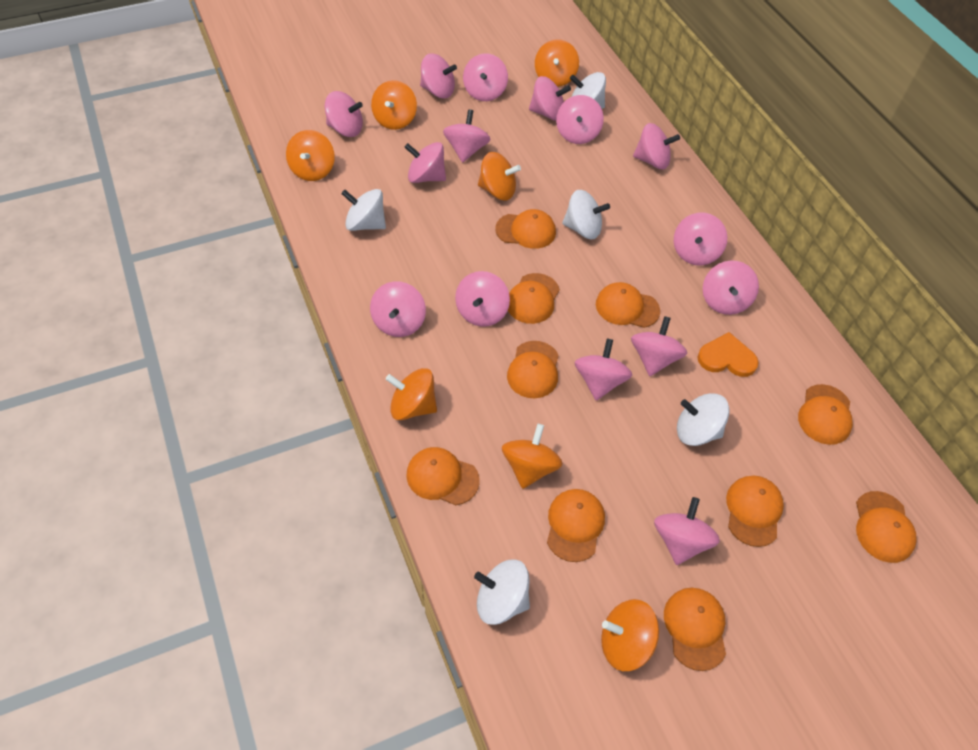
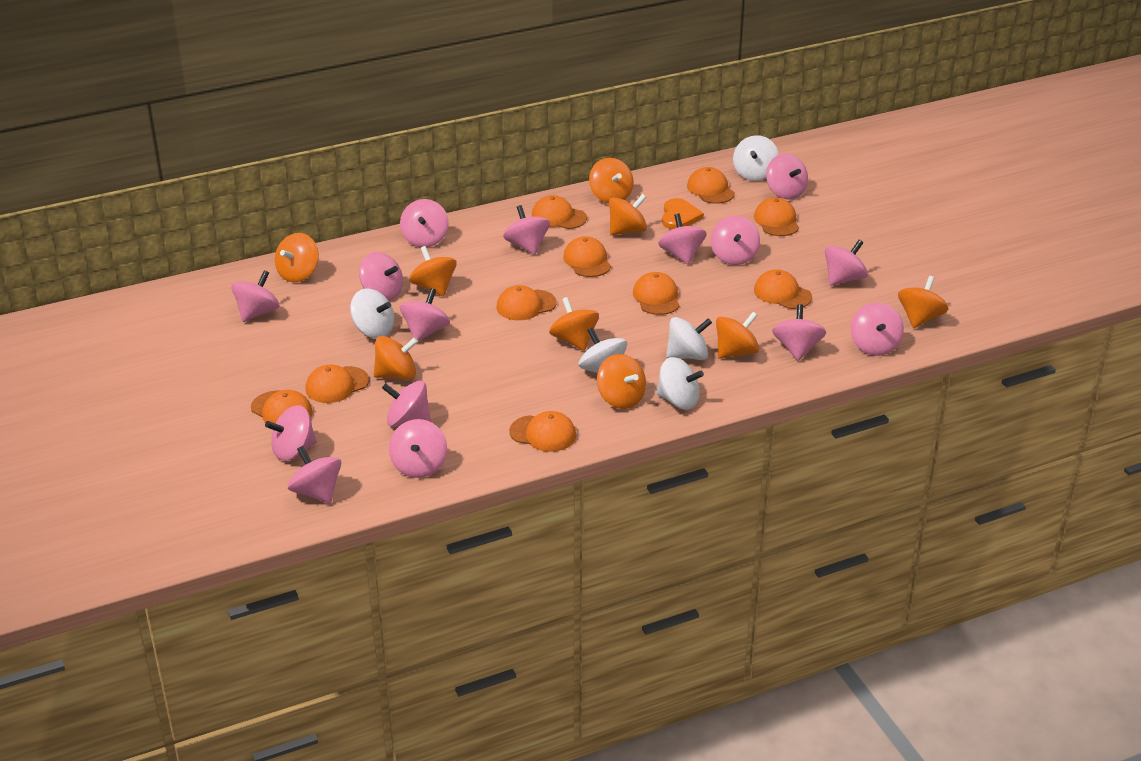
orange spinning top: 7 -> 9

